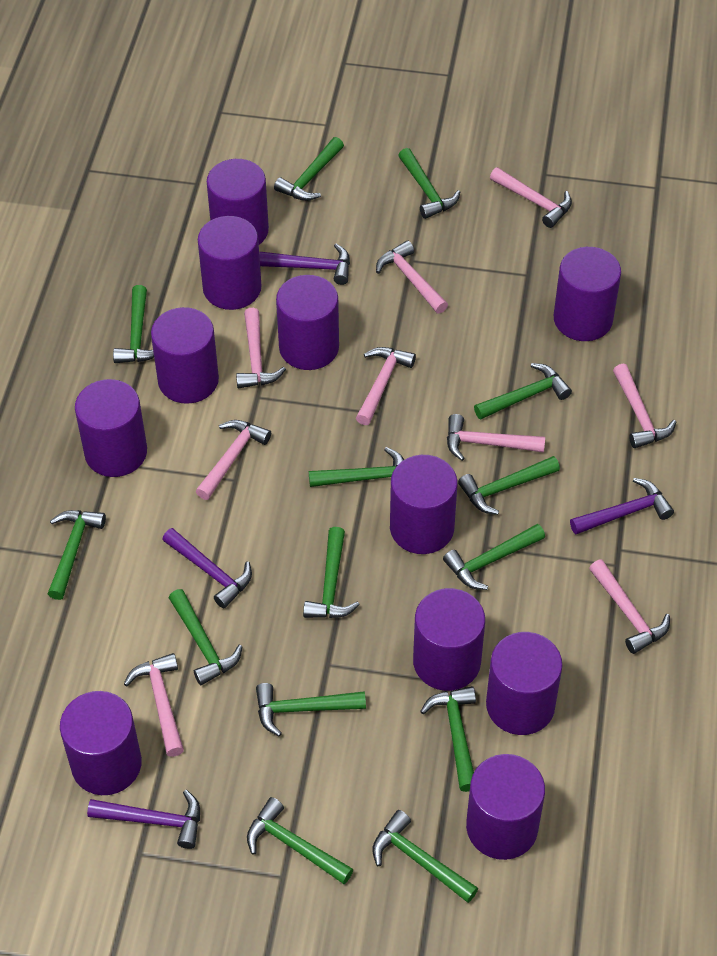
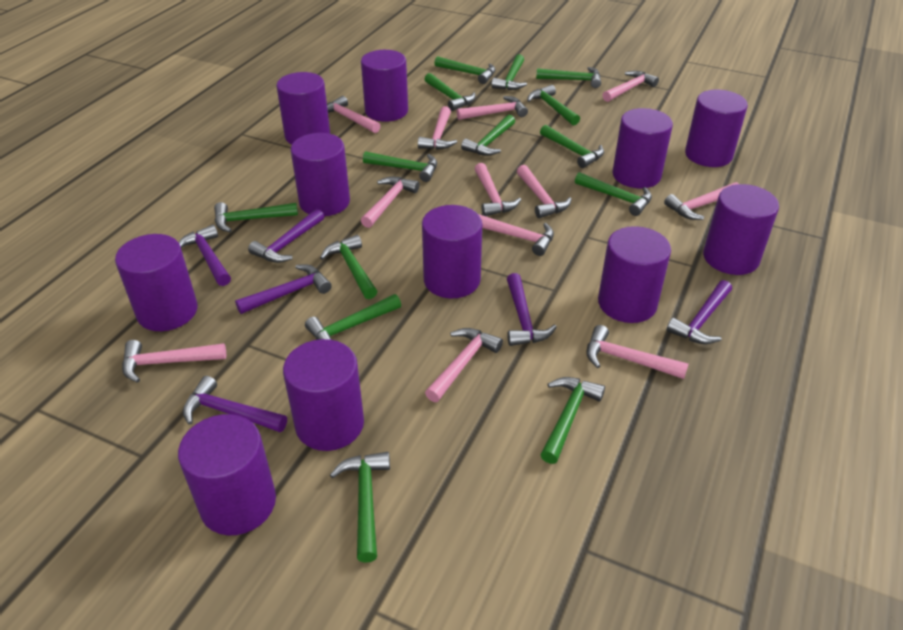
pink hammer: 9 -> 12
purple hammer: 4 -> 6

